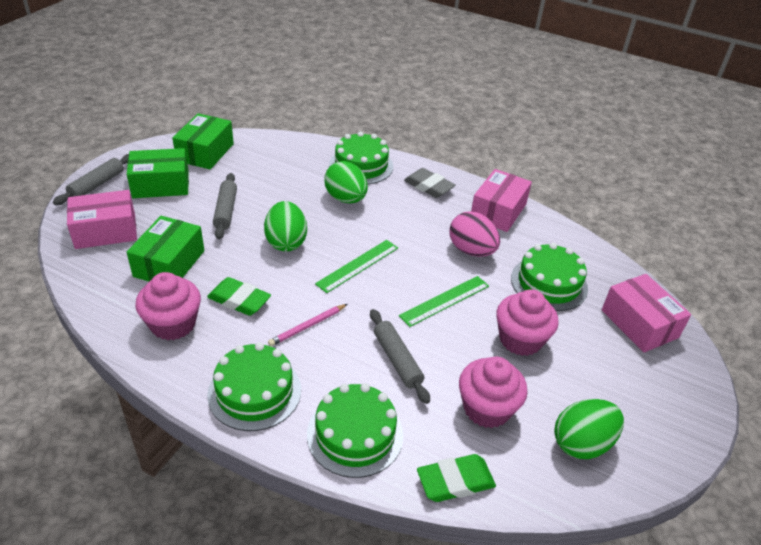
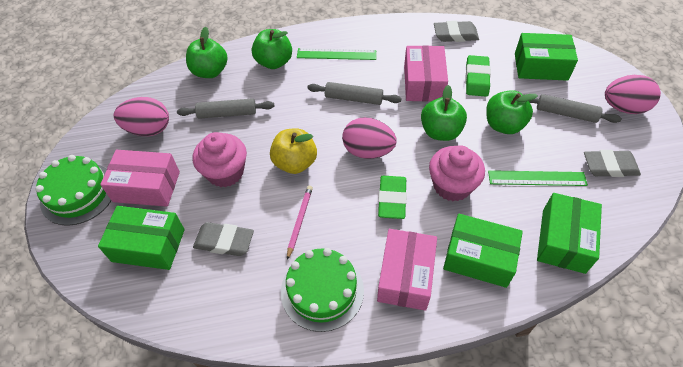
green apple: 0 -> 4
green box: 3 -> 4
green cake: 4 -> 2
green egg: 3 -> 0
grey eraser: 1 -> 3
pink cupcake: 3 -> 2
pink egg: 1 -> 3
yellow apple: 0 -> 1

